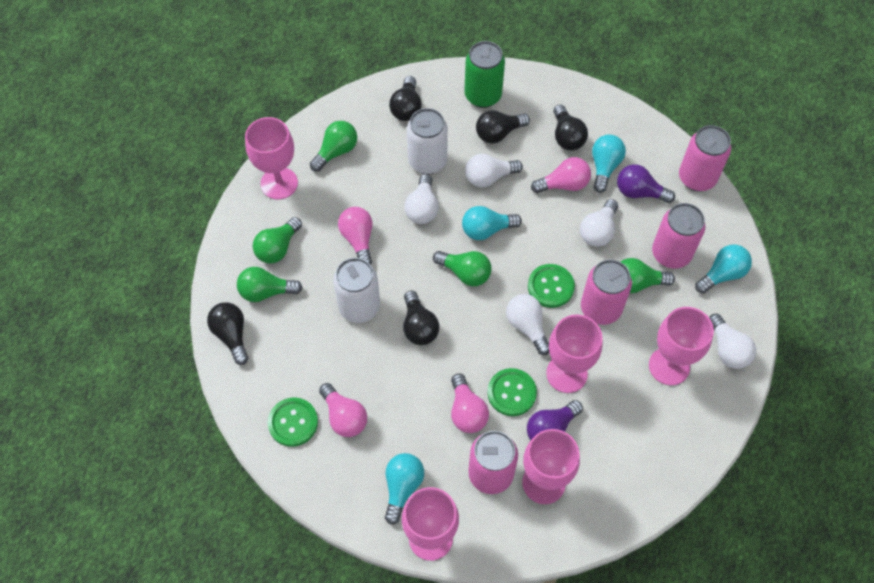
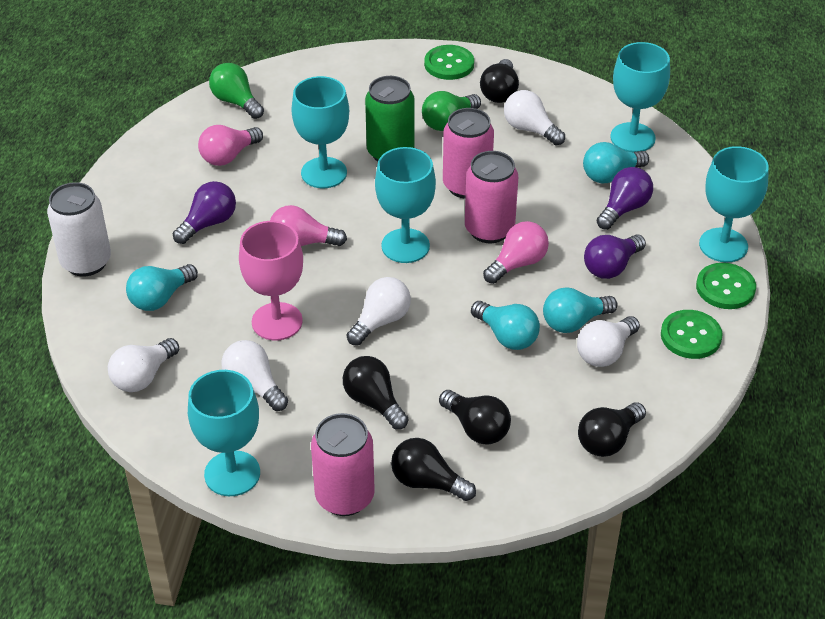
green light bulb: 5 -> 2
pink can: 4 -> 3
pink goblet: 5 -> 1
pink light bulb: 4 -> 3
purple light bulb: 2 -> 3
turquoise goblet: 0 -> 5
white can: 2 -> 1

